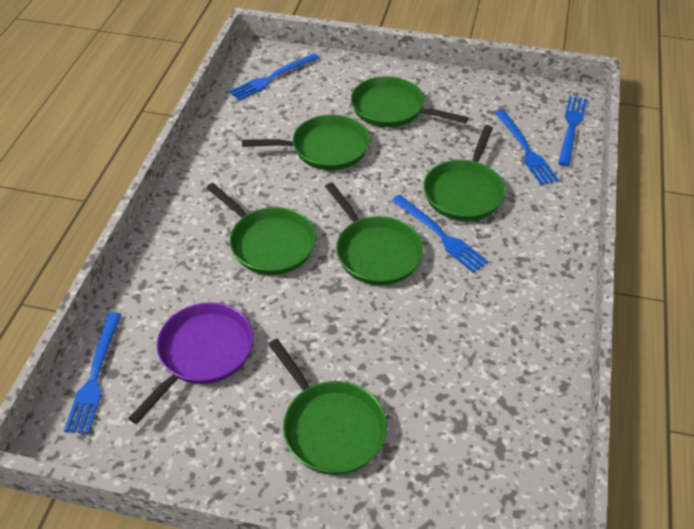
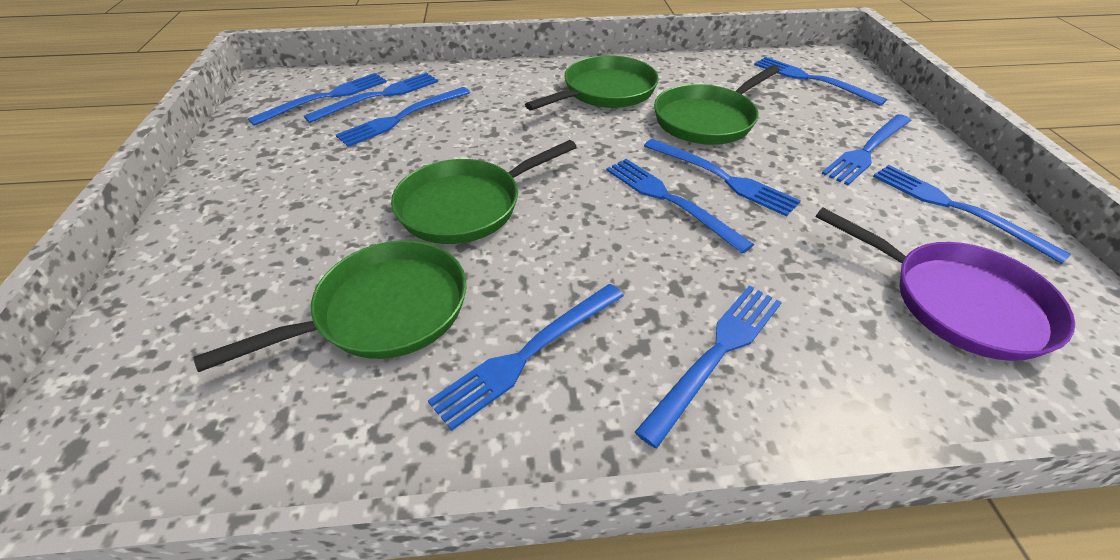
blue fork: 5 -> 10
green pan: 6 -> 4

